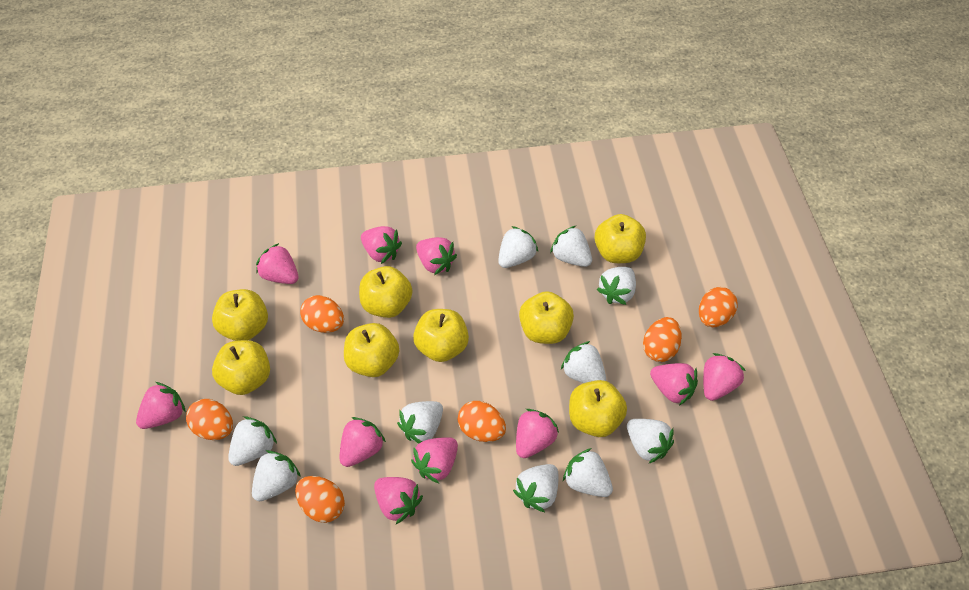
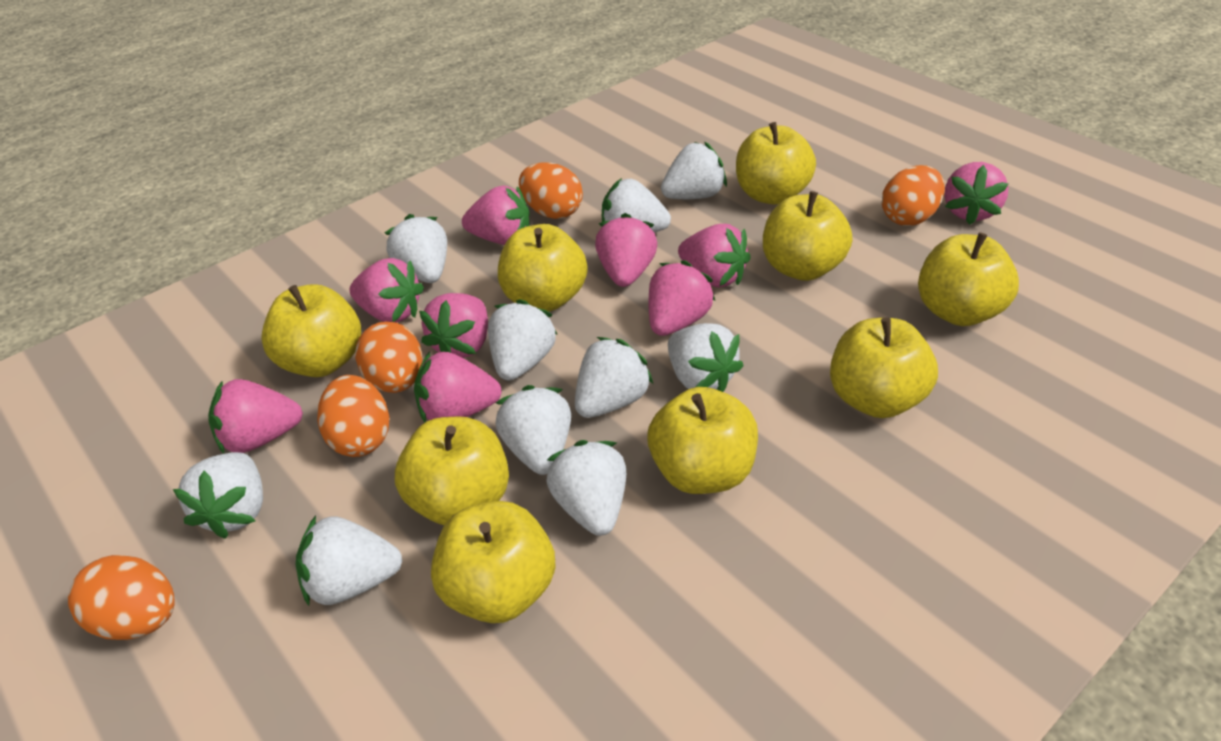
orange egg: 6 -> 5
pink strawberry: 10 -> 9
yellow apple: 8 -> 9

